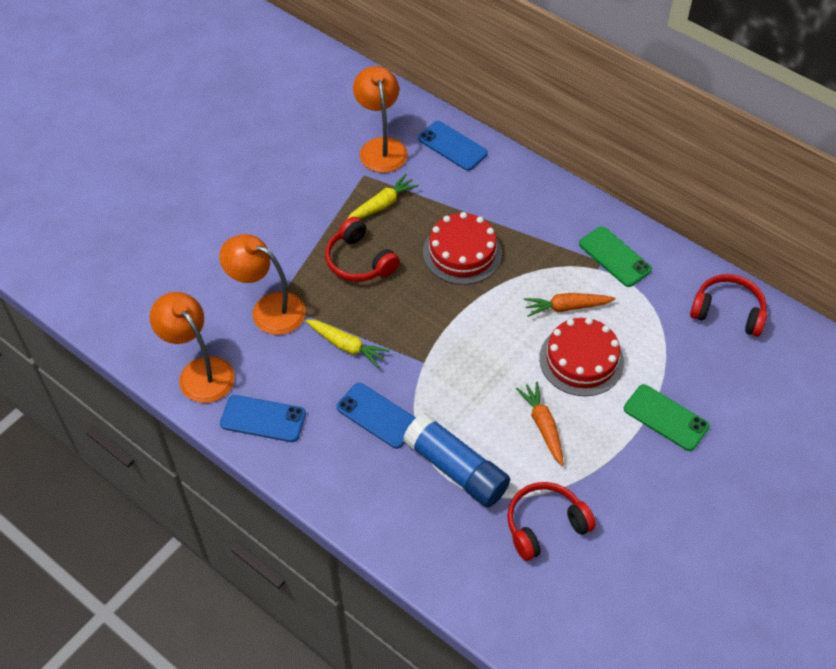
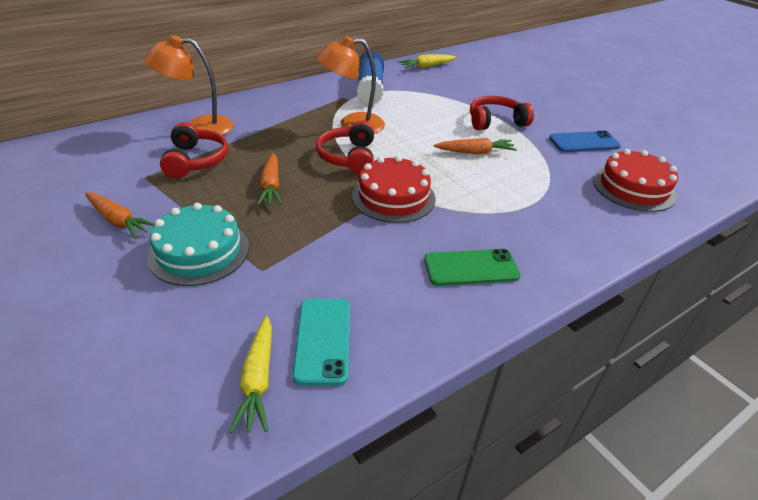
blue phone: 3 -> 1
green phone: 2 -> 1
orange carrot: 2 -> 3
orange lamp: 3 -> 2
turquoise cake: 0 -> 1
turquoise phone: 0 -> 1

